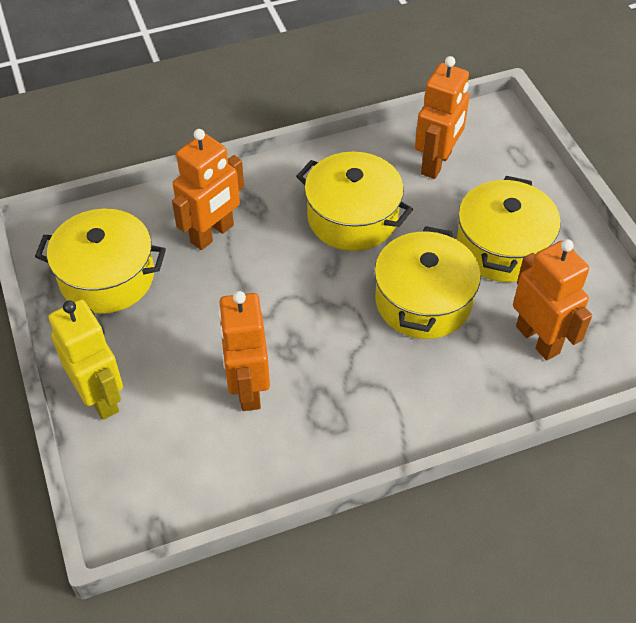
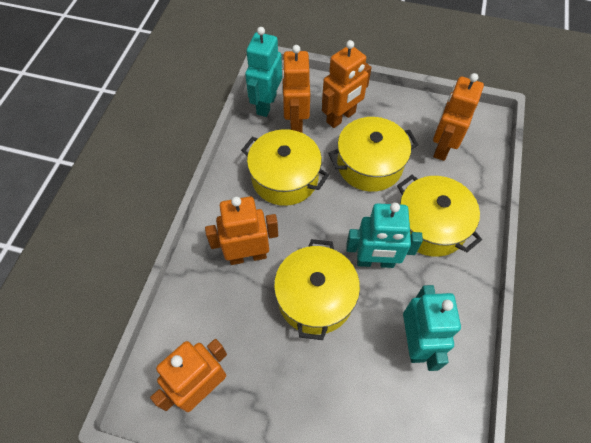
orange robot: 4 -> 5
turquoise robot: 0 -> 3
yellow robot: 1 -> 0

